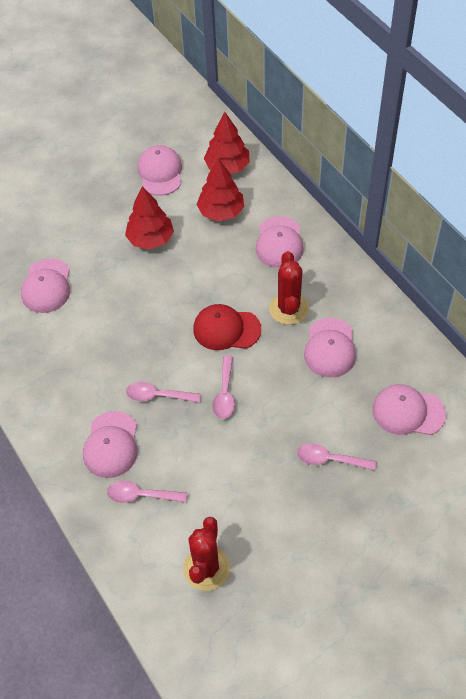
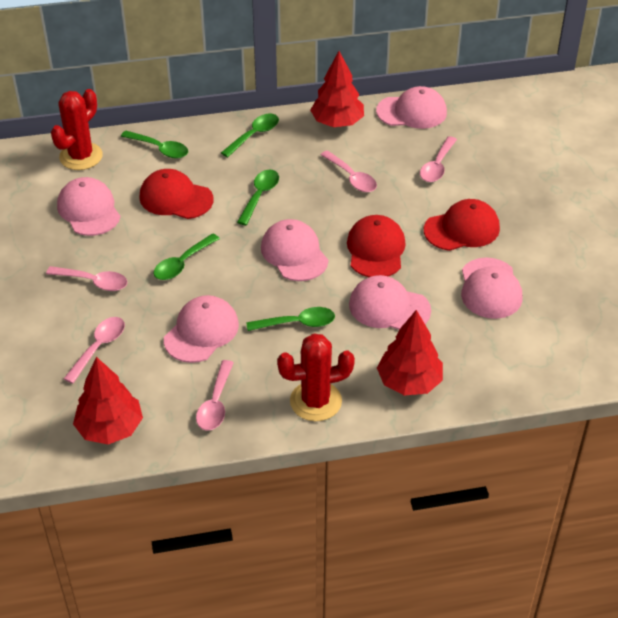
green spoon: 0 -> 5
pink spoon: 4 -> 5
red cap: 1 -> 3

